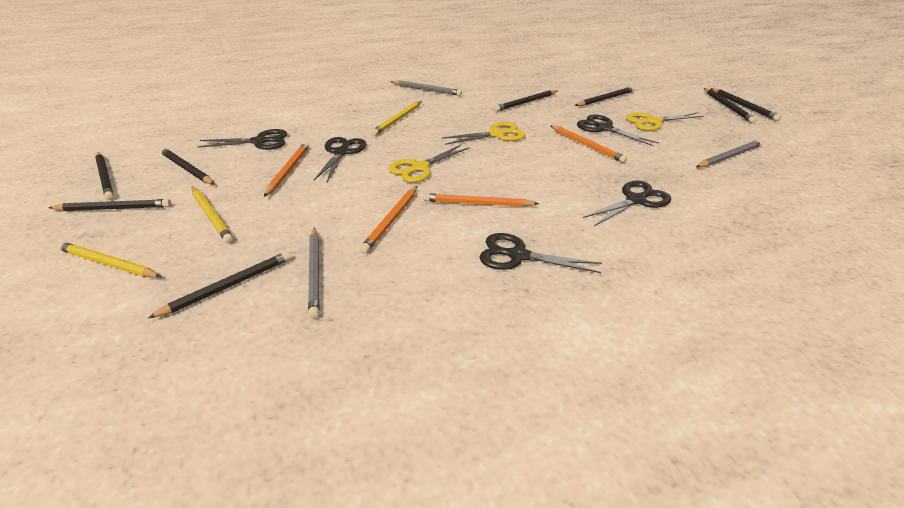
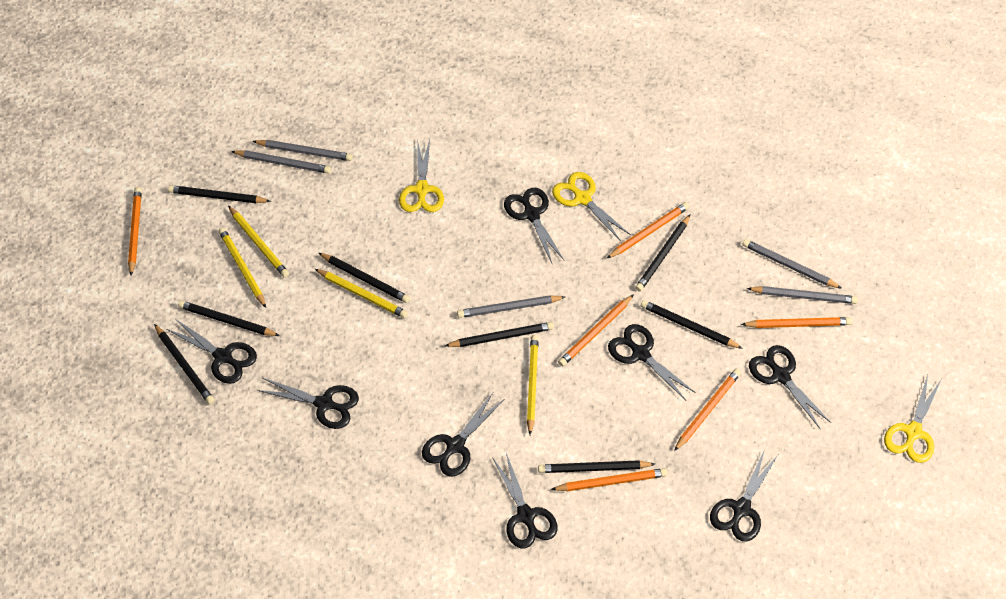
black scissors: 5 -> 8
grey pencil: 3 -> 5
orange pencil: 4 -> 6
yellow pencil: 3 -> 4

